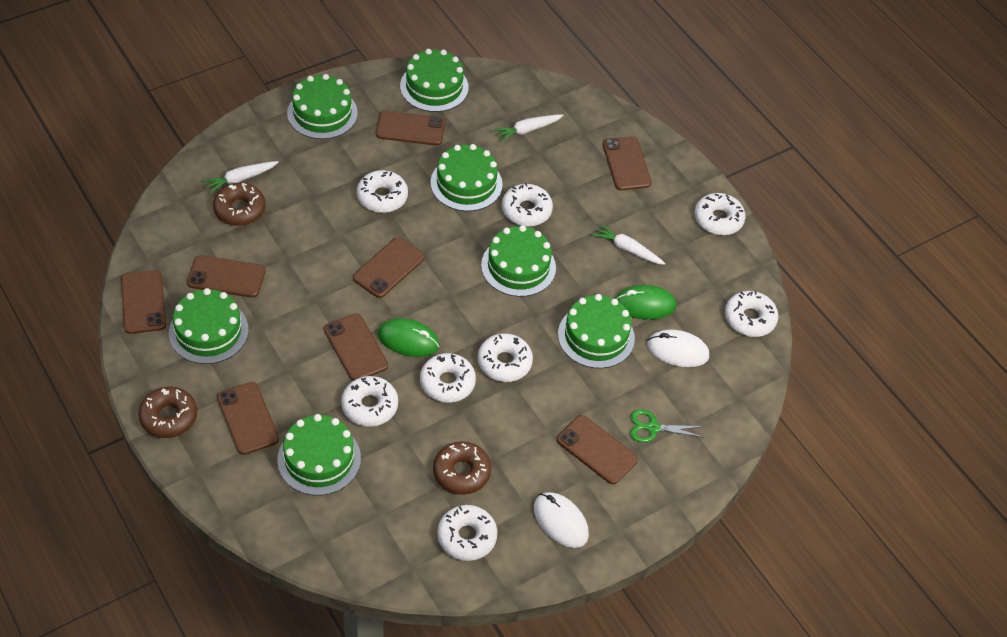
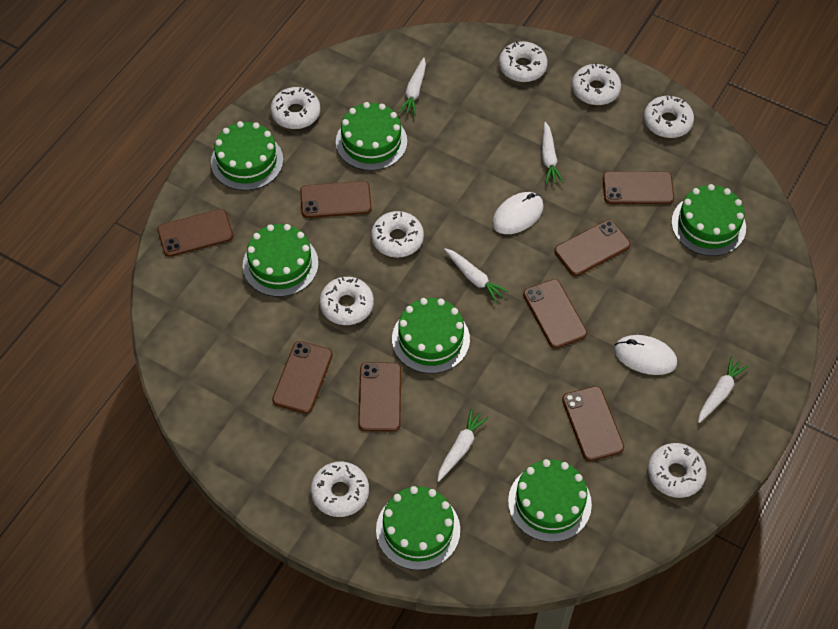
brown donut: 3 -> 0
green mouse: 2 -> 0
green scissors: 1 -> 0
white carrot: 3 -> 5

